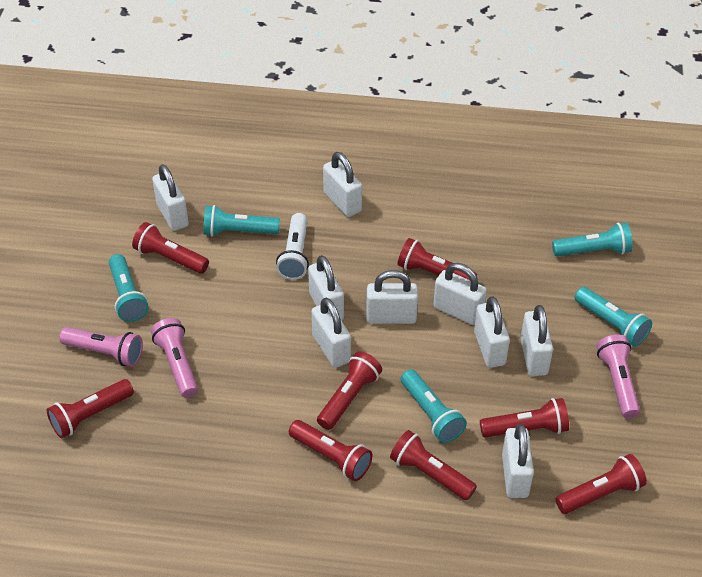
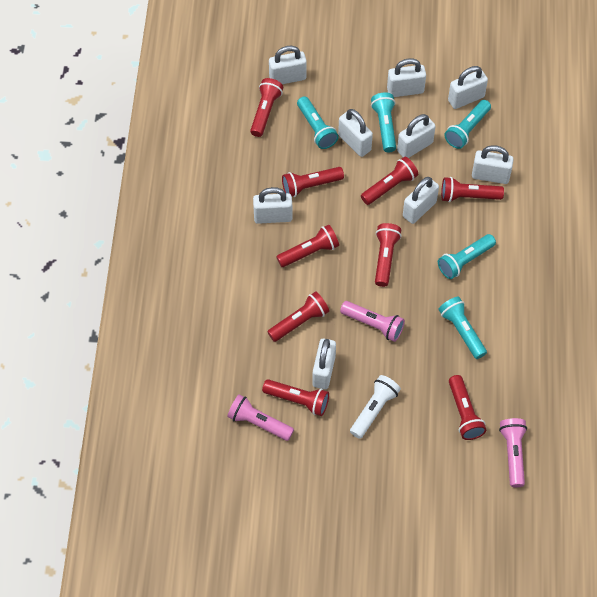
red flashlight: 8 -> 9

